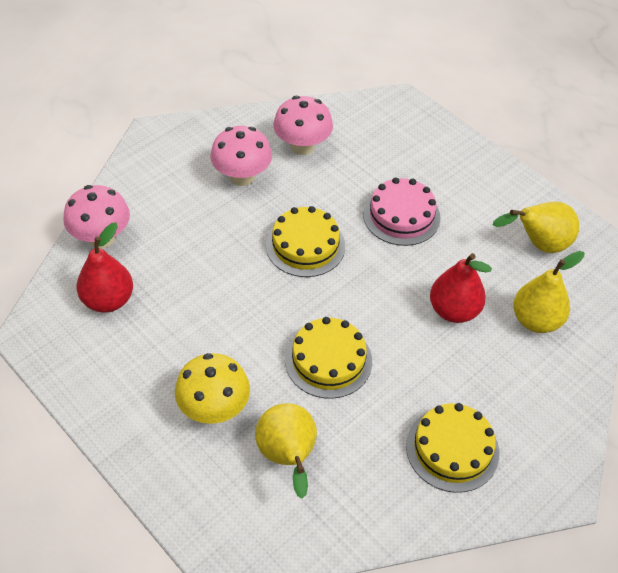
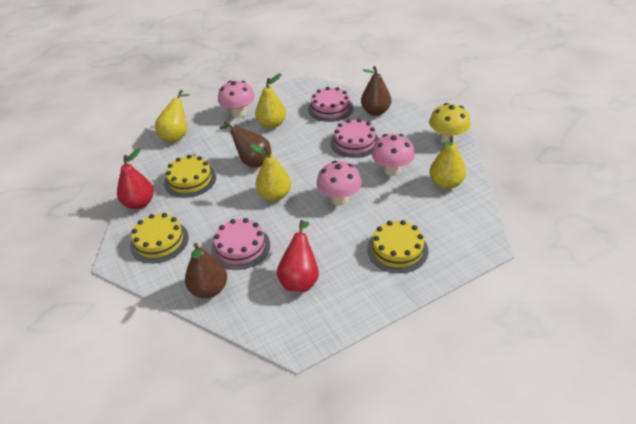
brown pear: 0 -> 3
pink cake: 1 -> 3
yellow pear: 3 -> 4

